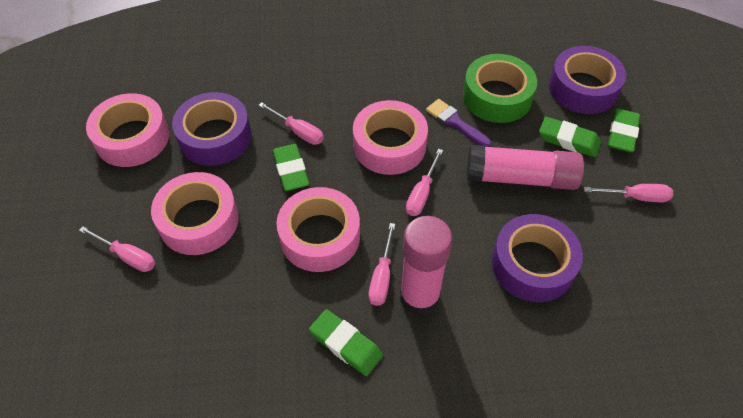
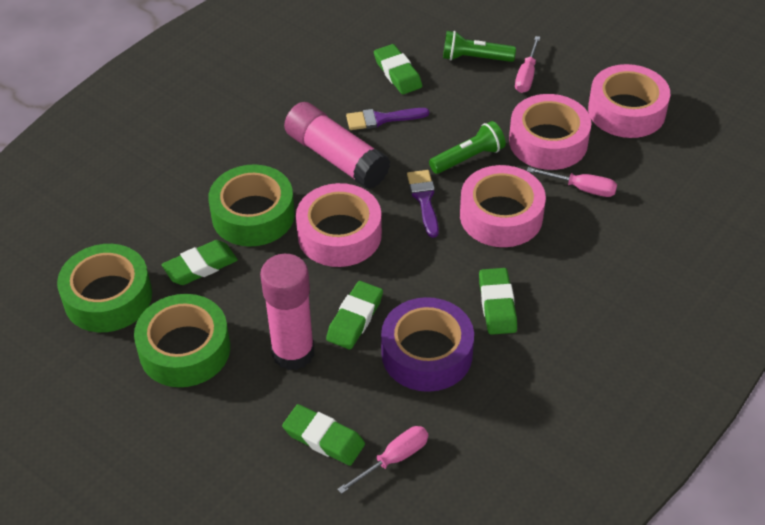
green eraser: 4 -> 5
green flashlight: 0 -> 2
green tape: 1 -> 3
pink screwdriver: 5 -> 3
purple brush: 1 -> 2
purple tape: 3 -> 1

